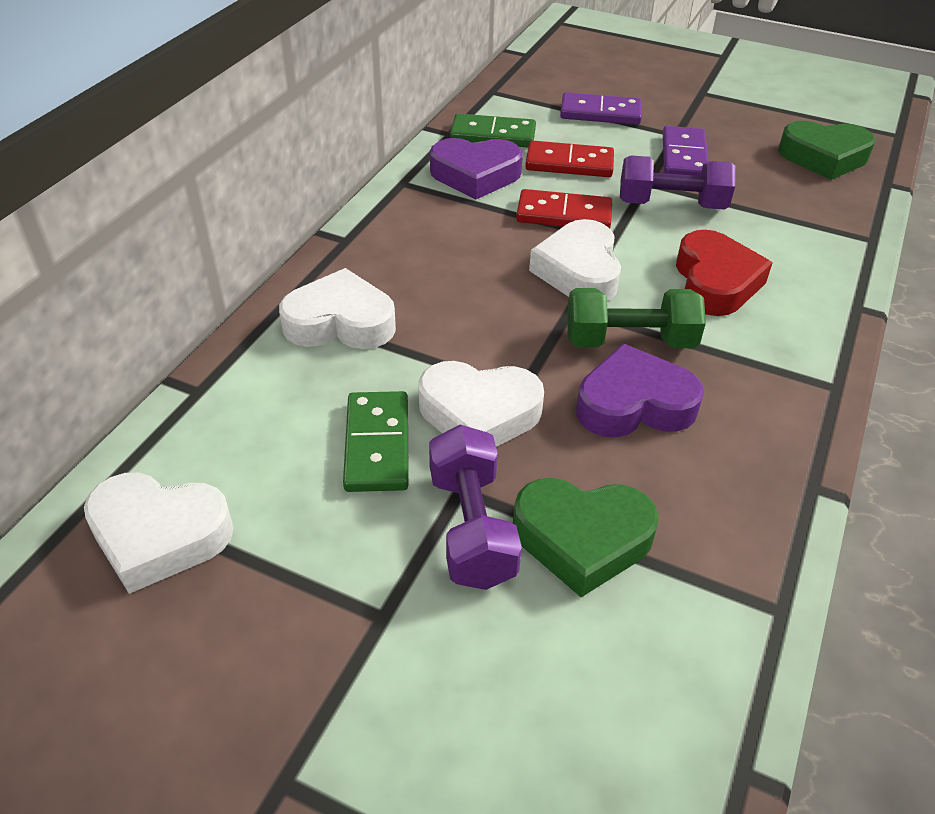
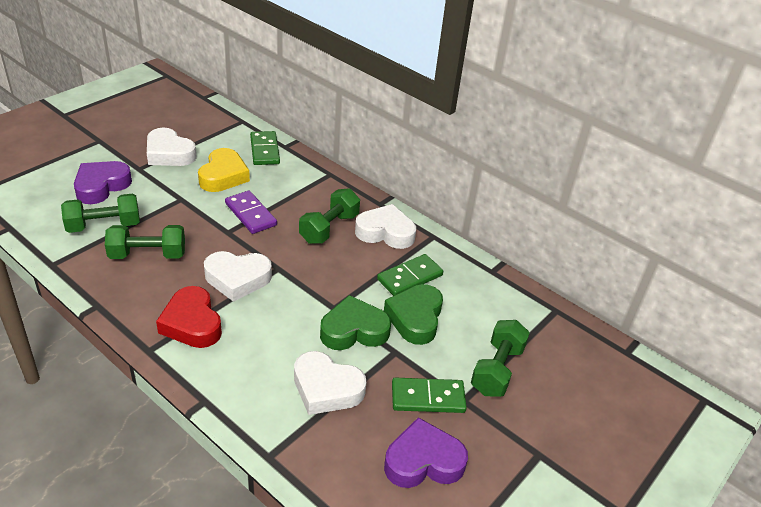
green domino: 2 -> 3
green dumbbell: 1 -> 4
purple domino: 2 -> 1
purple dumbbell: 2 -> 0
red domino: 2 -> 0
yellow heart: 0 -> 1

